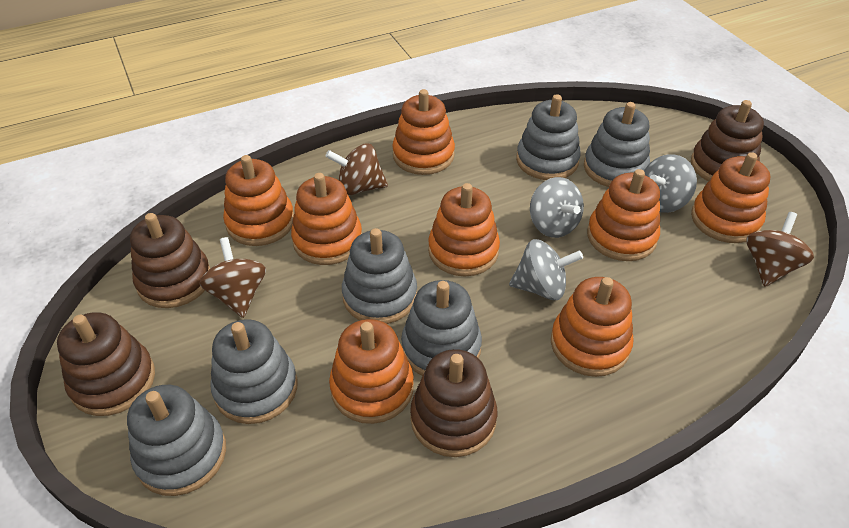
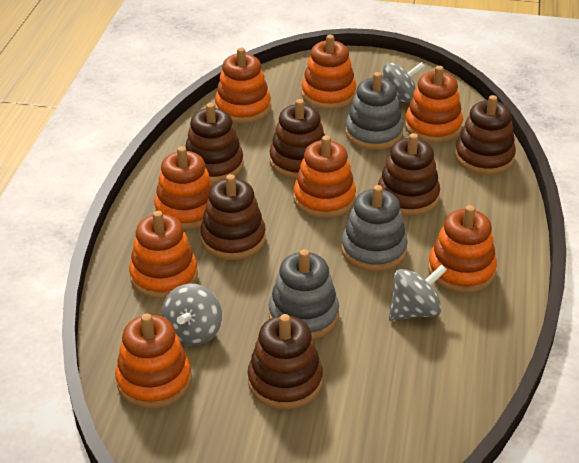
brown spinning top: 3 -> 0
brown stacking toy: 4 -> 6
grey stacking toy: 6 -> 3

